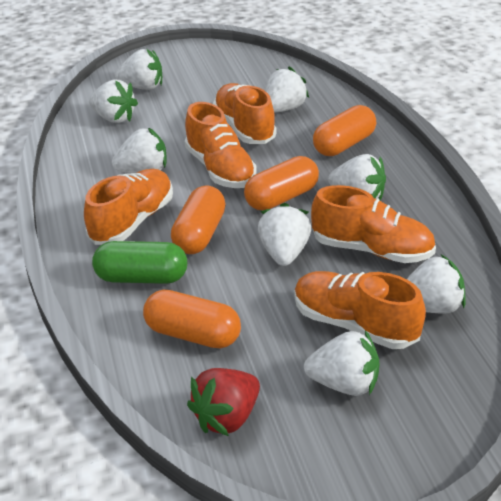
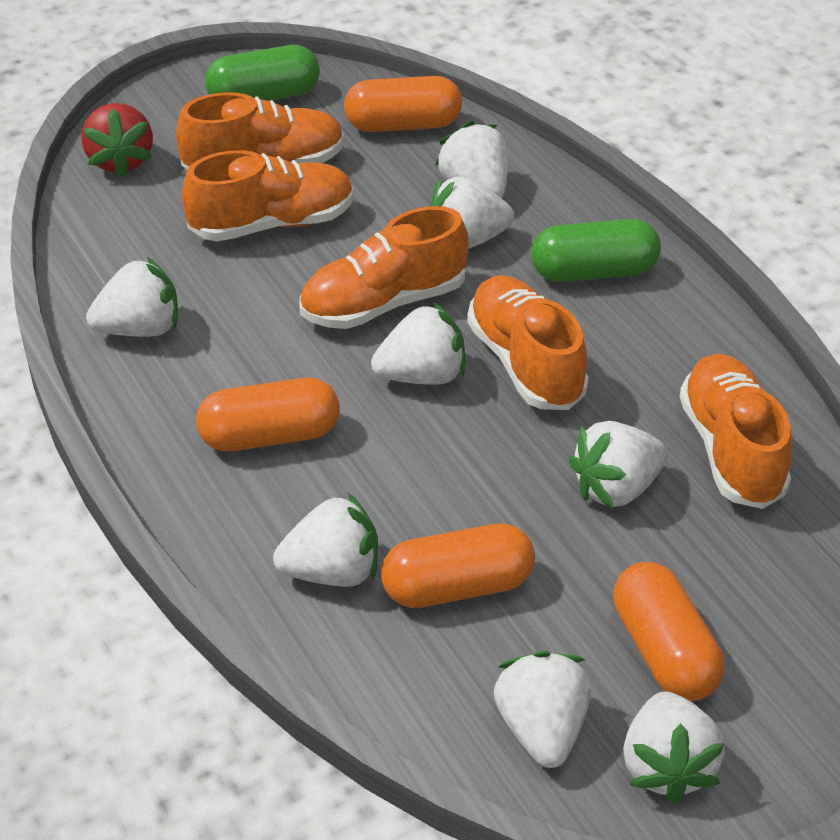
green capsule: 1 -> 2

